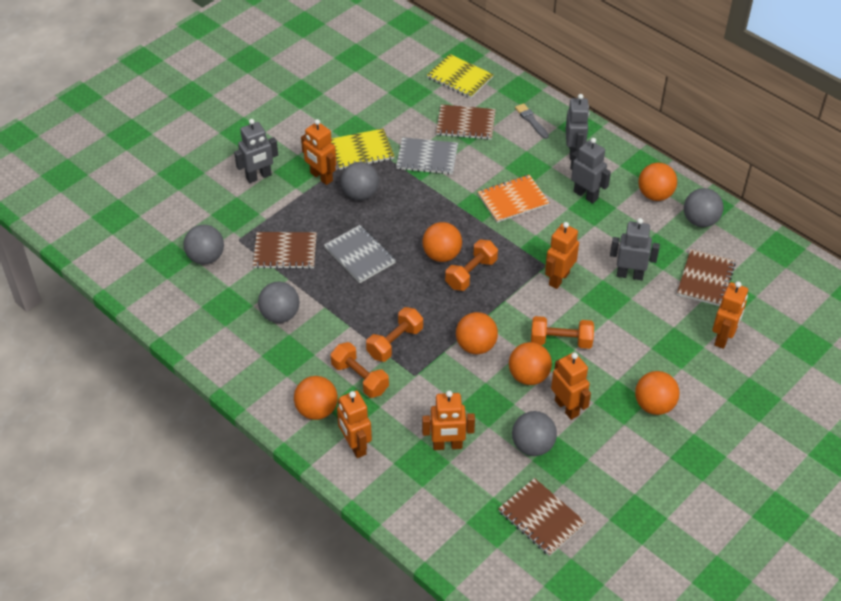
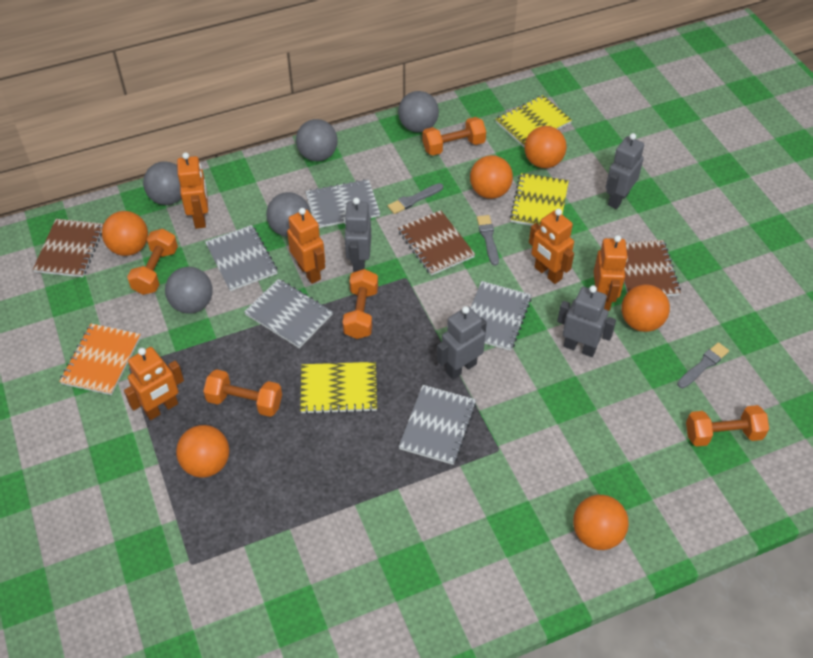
brown notebook: 4 -> 3
grey brush: 1 -> 3
grey notebook: 2 -> 5
orange dumbbell: 4 -> 5
orange robot: 6 -> 5
yellow notebook: 2 -> 3

